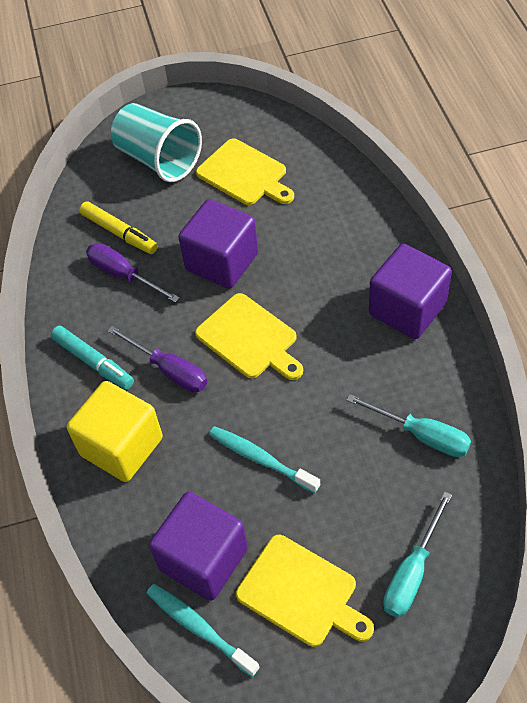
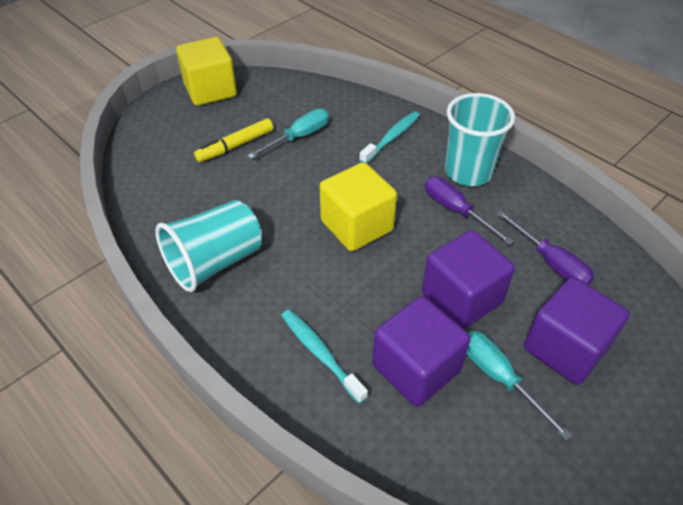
turquoise cup: 1 -> 2
turquoise marker: 1 -> 0
yellow cube: 1 -> 2
yellow cutting board: 3 -> 0

